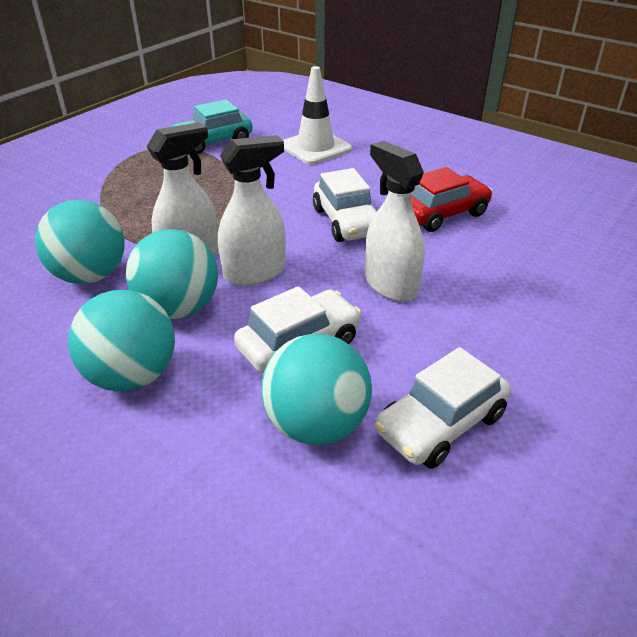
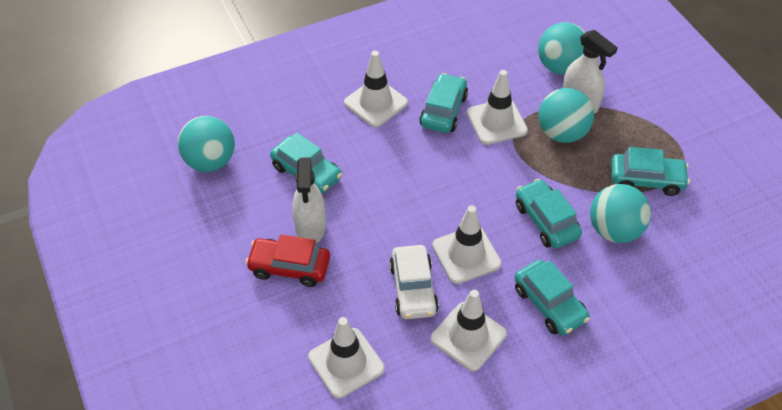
turquoise car: 1 -> 5
white car: 3 -> 1
white spray bottle: 3 -> 2
white traffic cone: 1 -> 5

